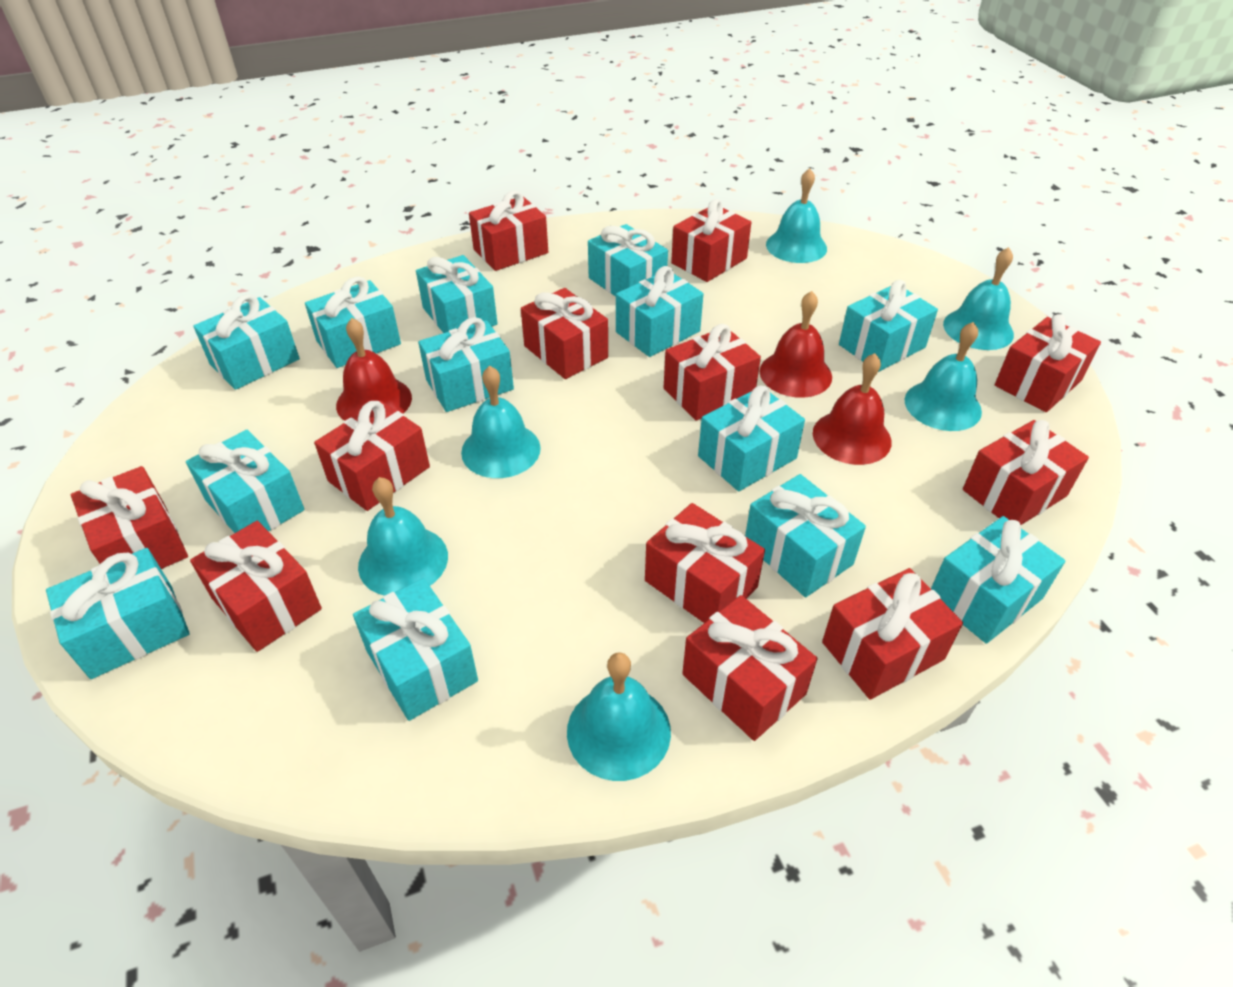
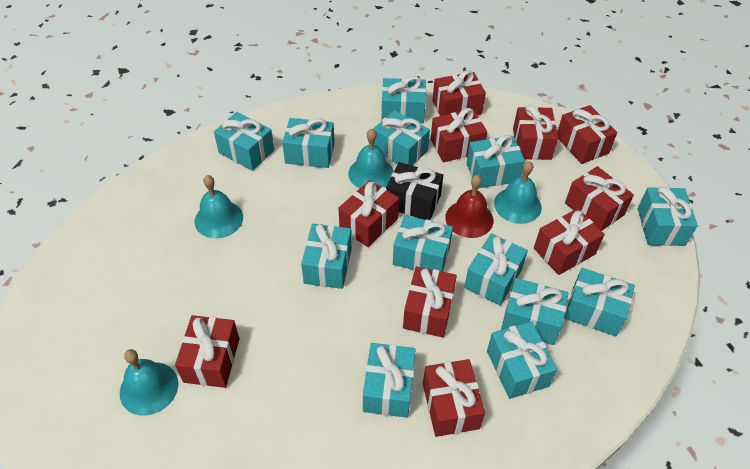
black gift: 0 -> 1
red bell: 3 -> 1
red gift: 12 -> 10
turquoise bell: 6 -> 4

